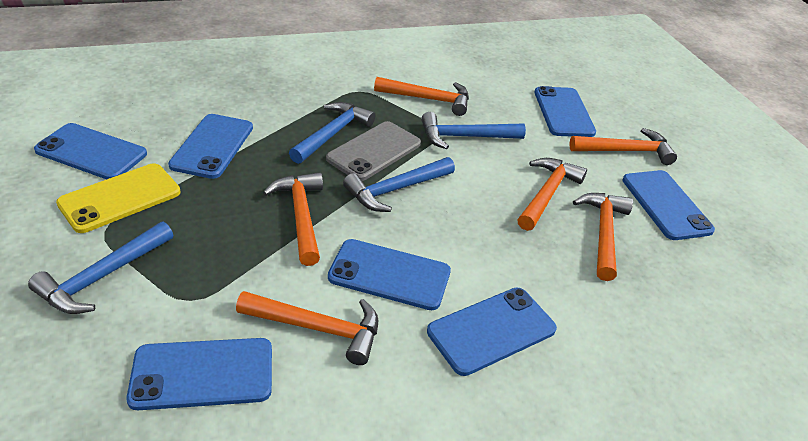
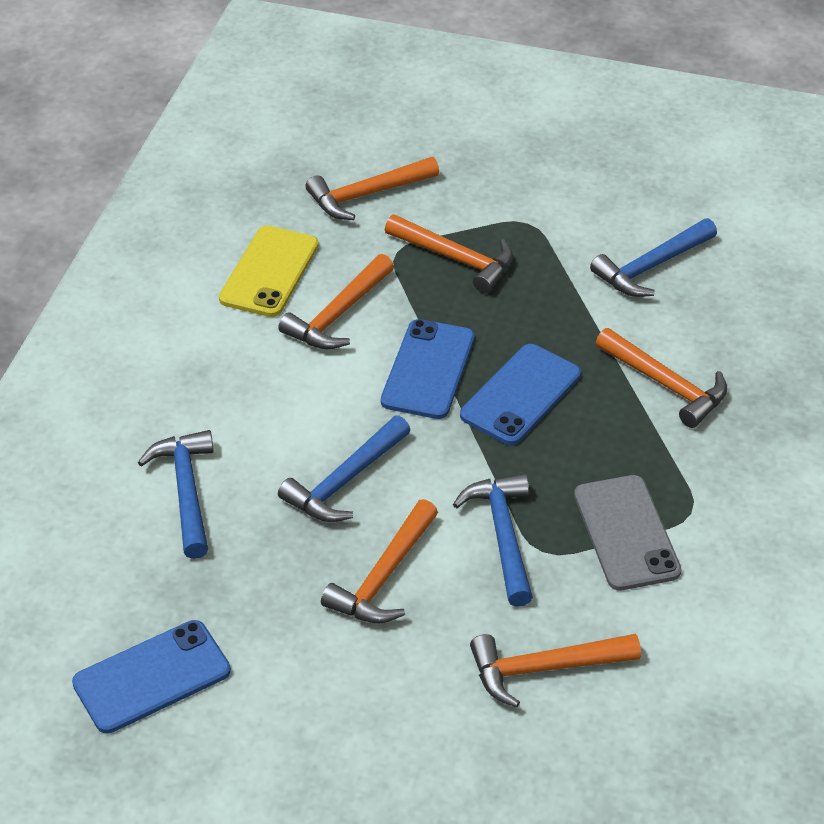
blue phone: 7 -> 3

